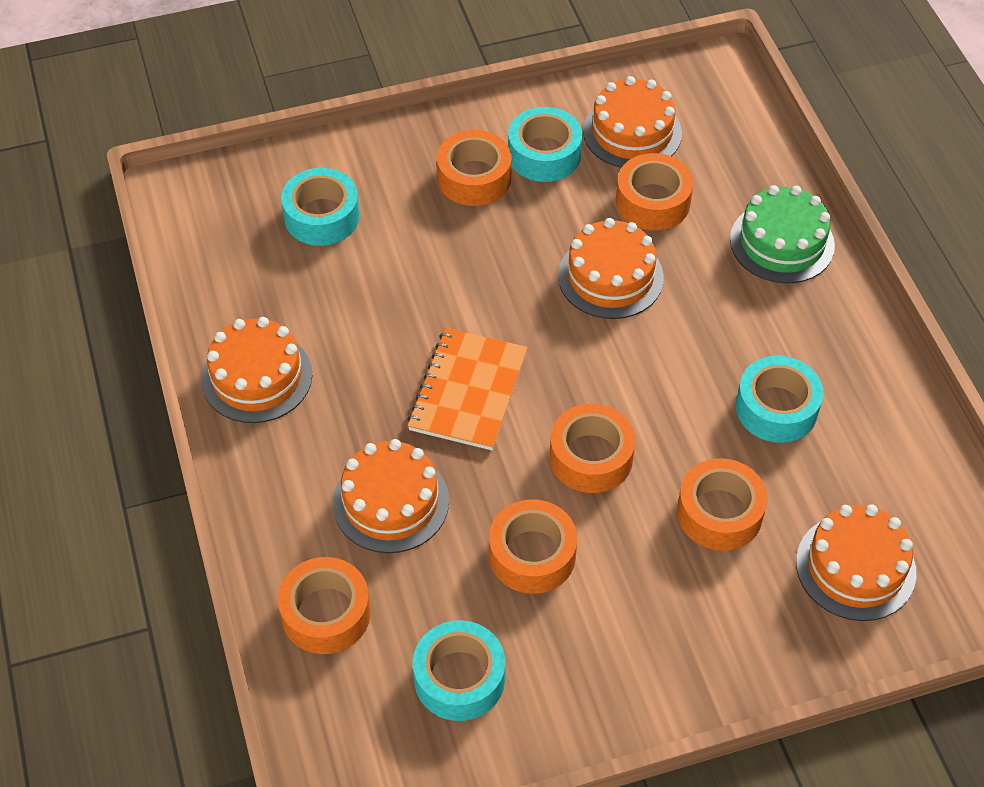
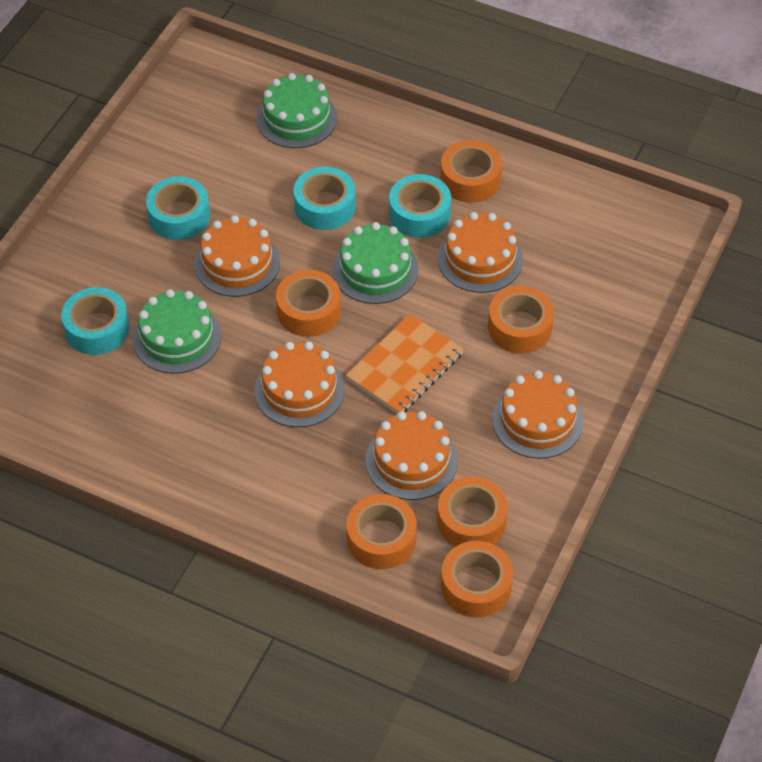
green cake: 1 -> 3

